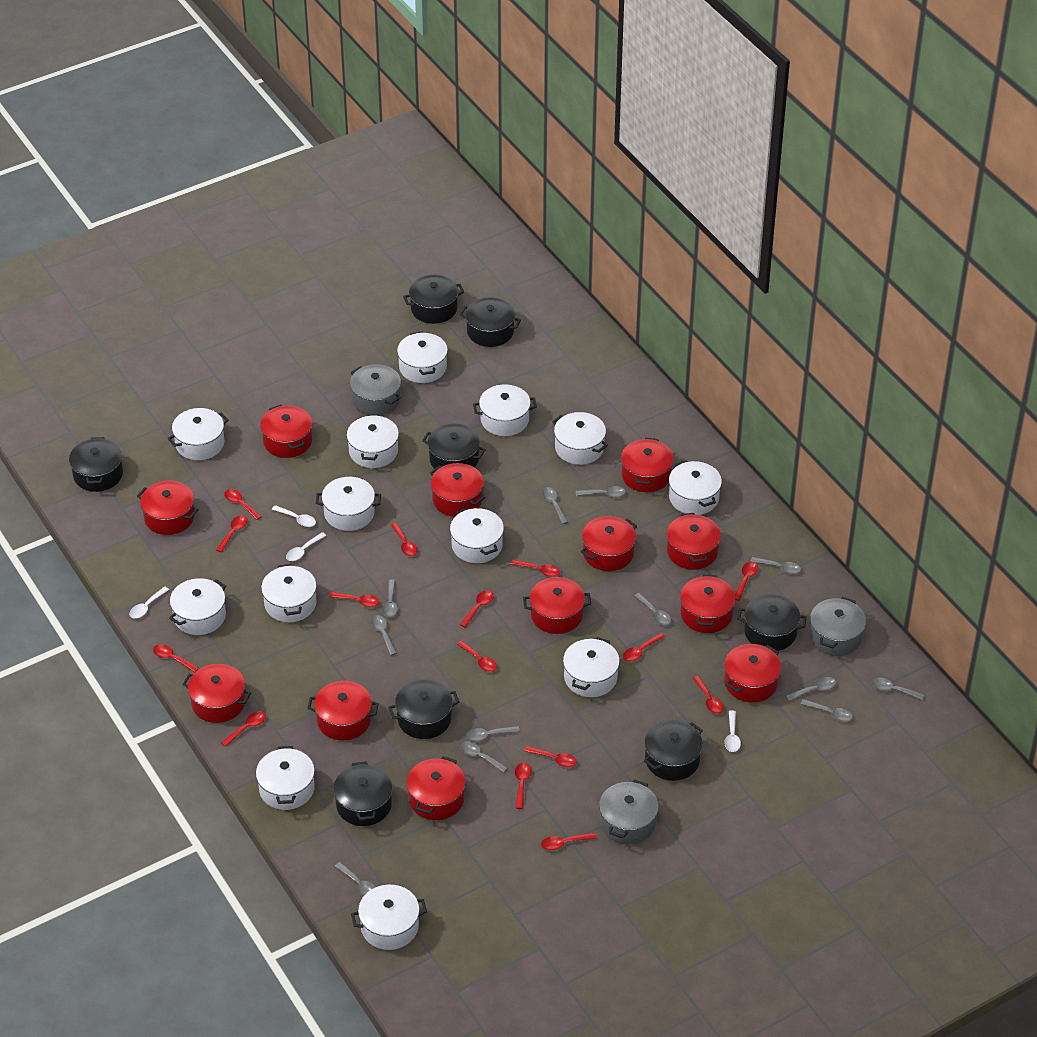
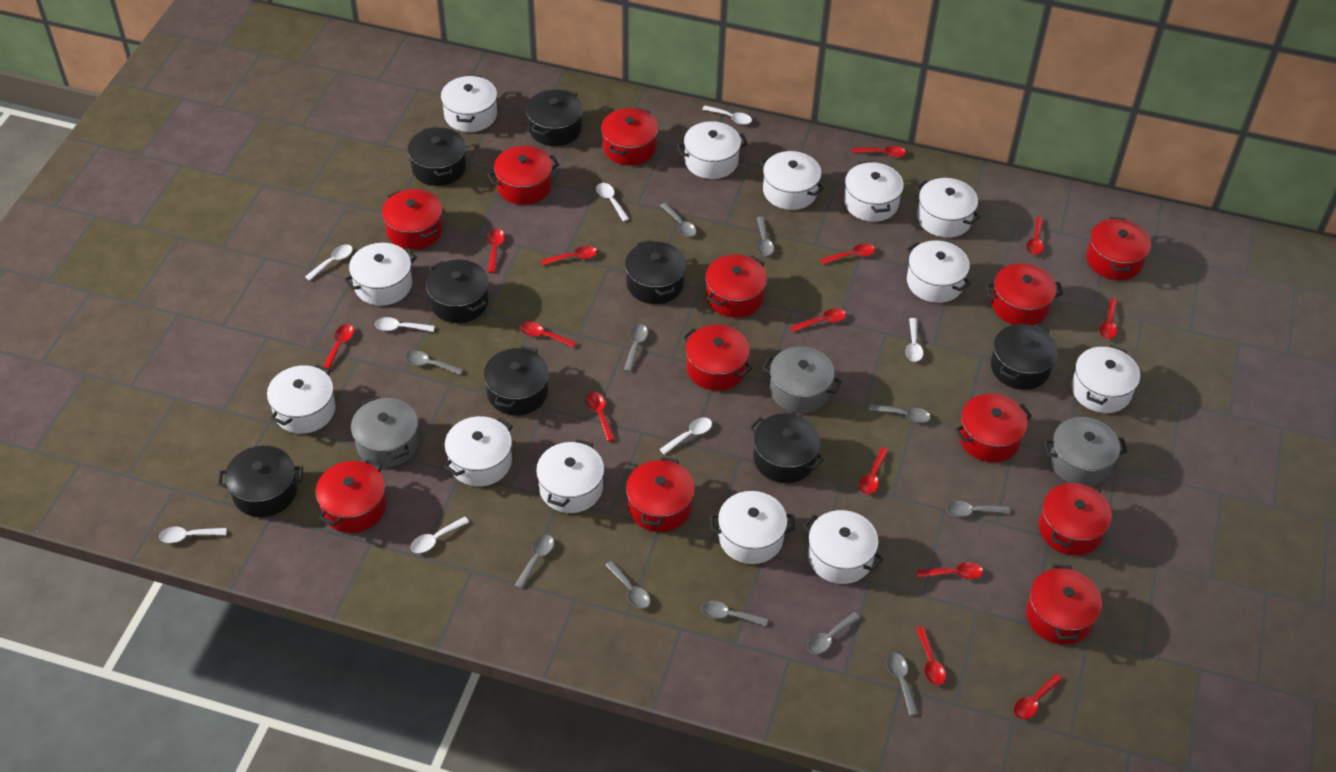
grey spoon: 12 -> 11
red spoon: 15 -> 14
white spoon: 4 -> 8

